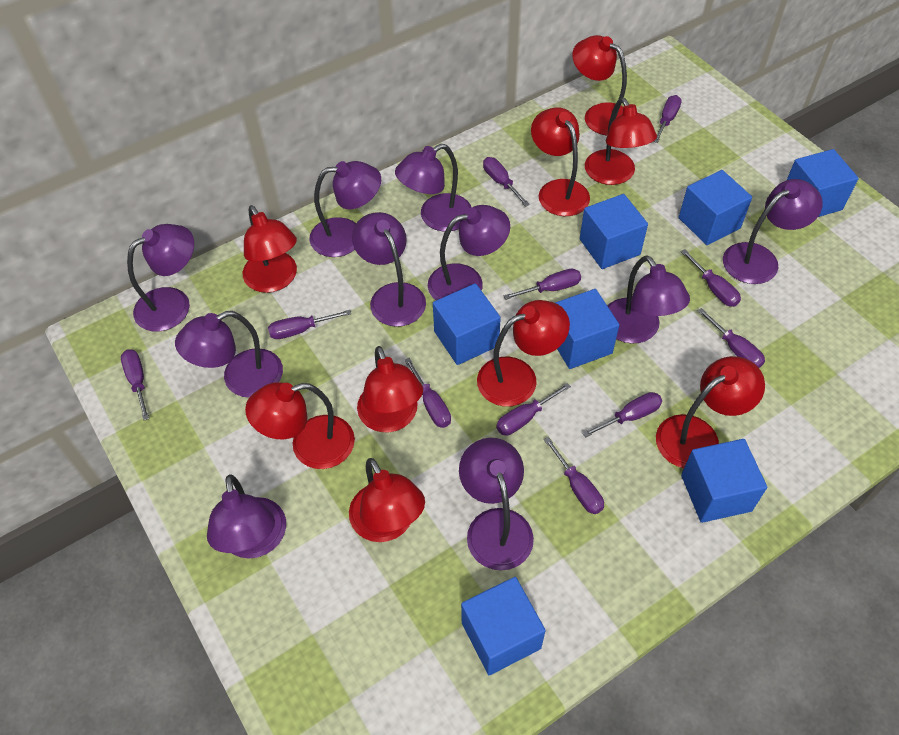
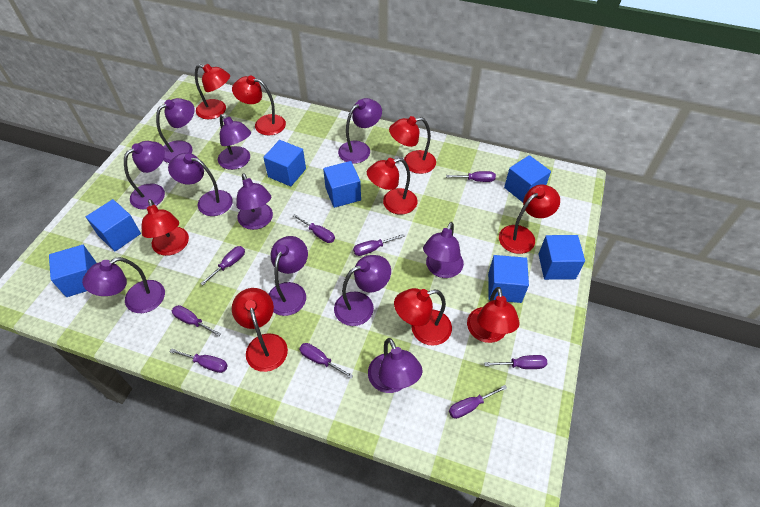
purple lamp: 10 -> 11
purple screwdriver: 11 -> 9

